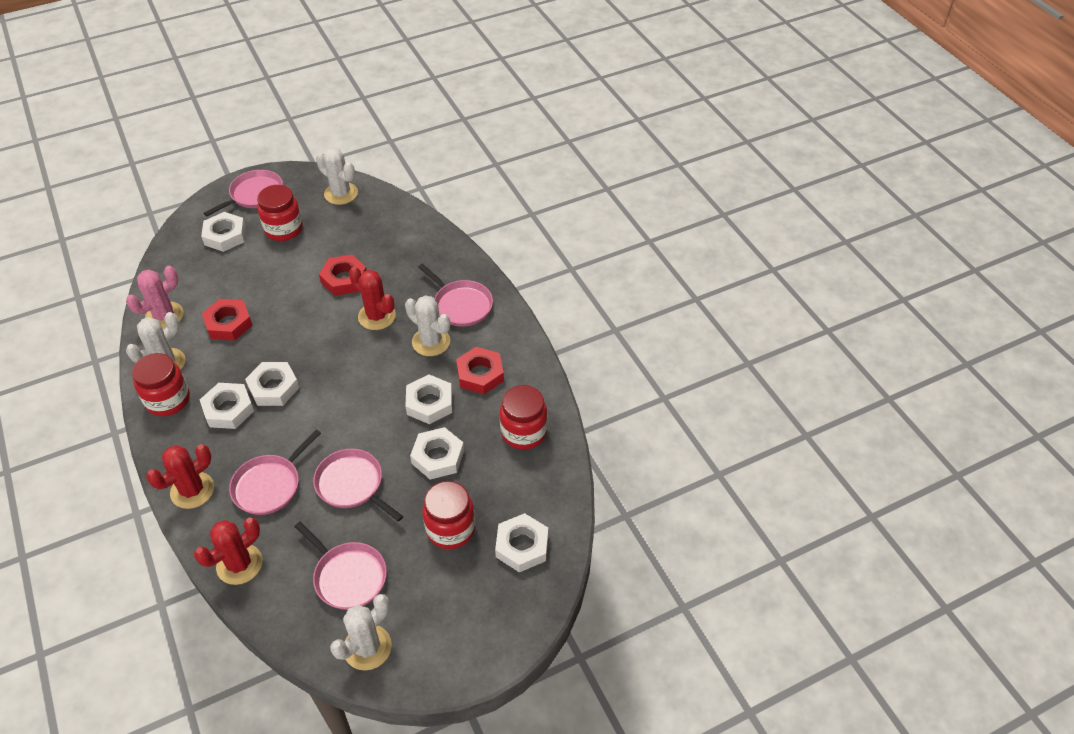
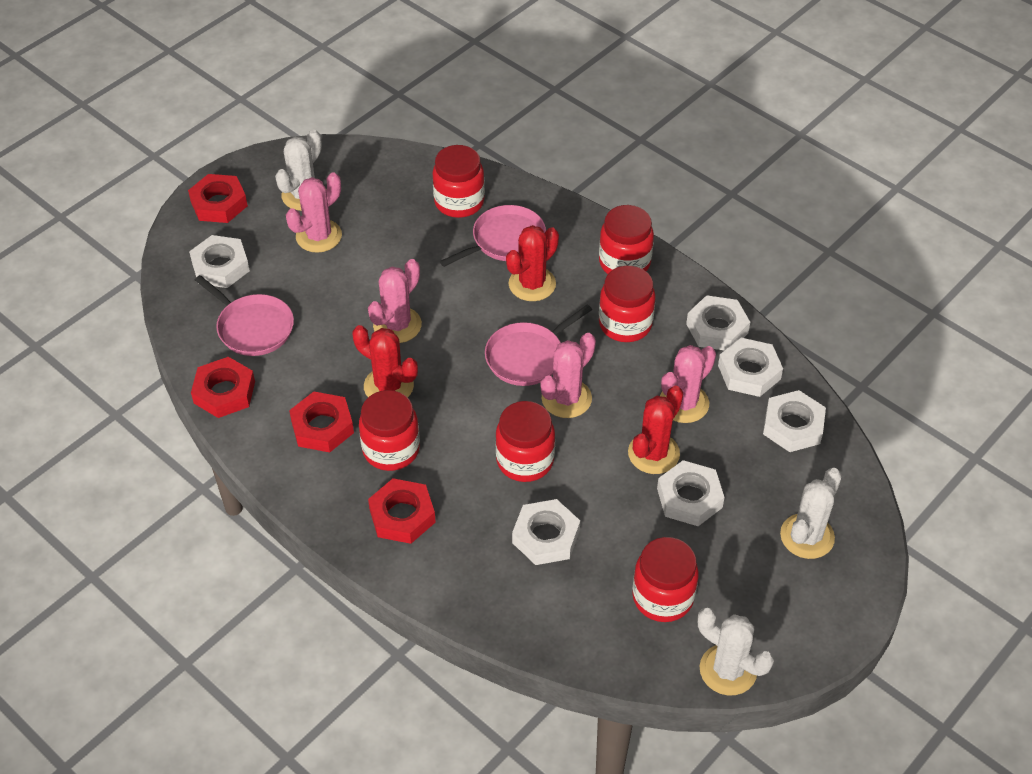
pink cactus: 1 -> 4
pink pan: 5 -> 3
red jar: 4 -> 6
red nut: 3 -> 4
white cactus: 4 -> 3

